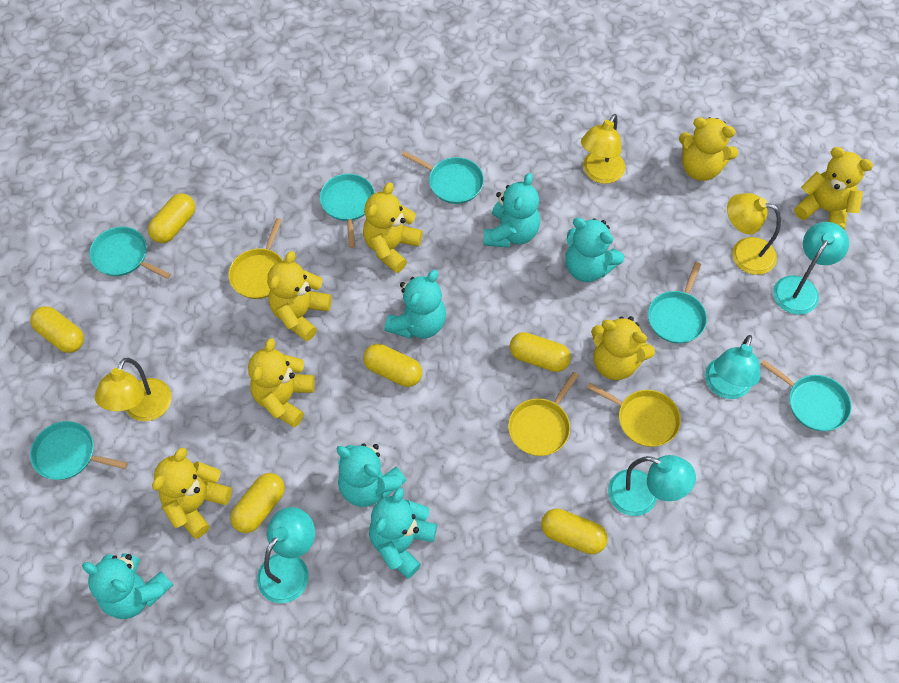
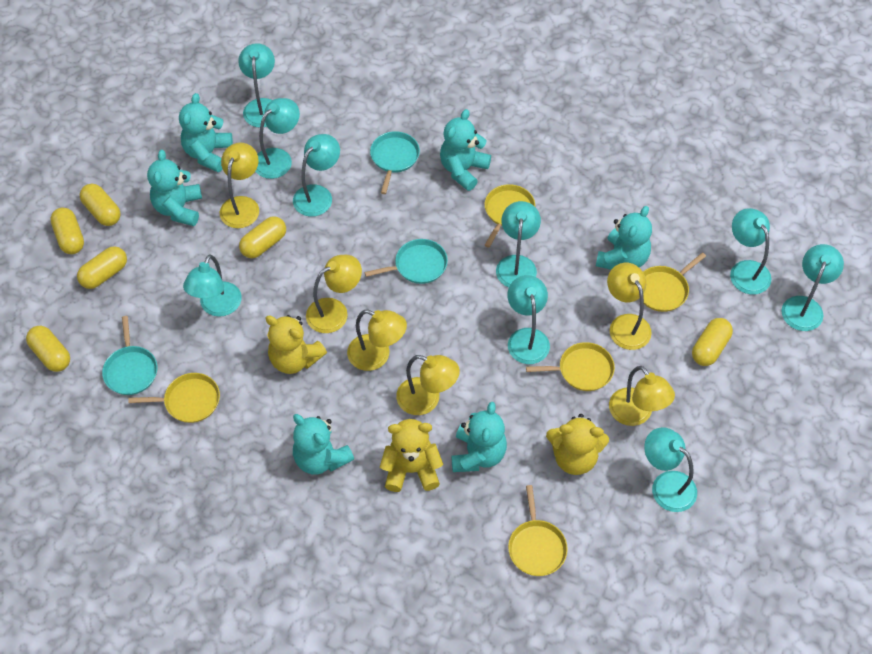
turquoise lamp: 4 -> 9
turquoise pan: 6 -> 3
yellow lamp: 3 -> 6
yellow pan: 3 -> 5
yellow teddy bear: 7 -> 3

